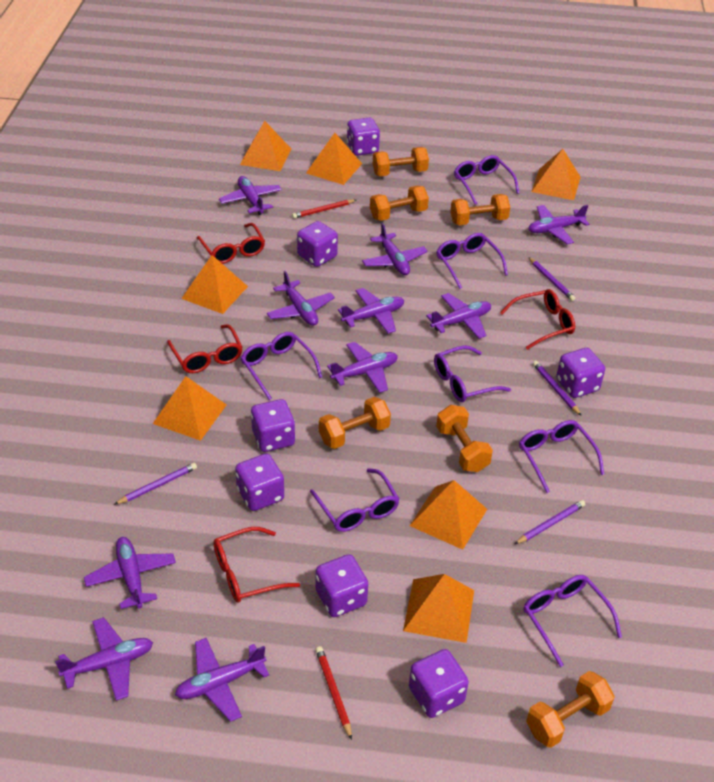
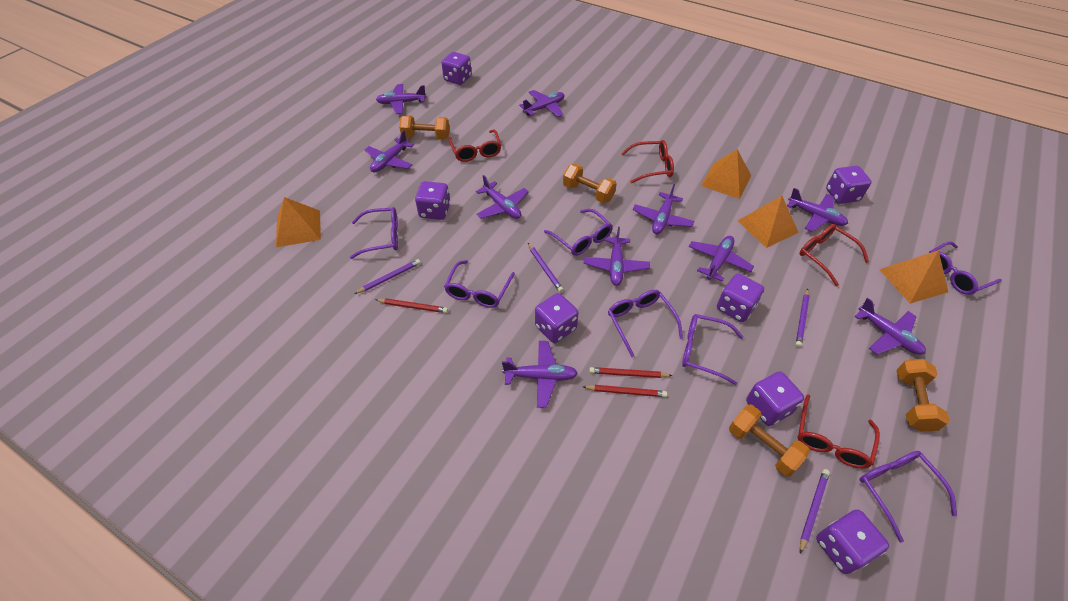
orange dumbbell: 6 -> 4
orange pyramid: 7 -> 4
red pencil: 2 -> 3

